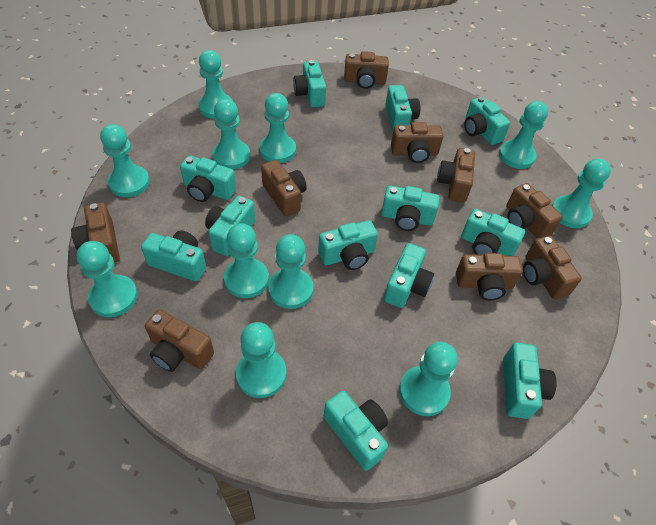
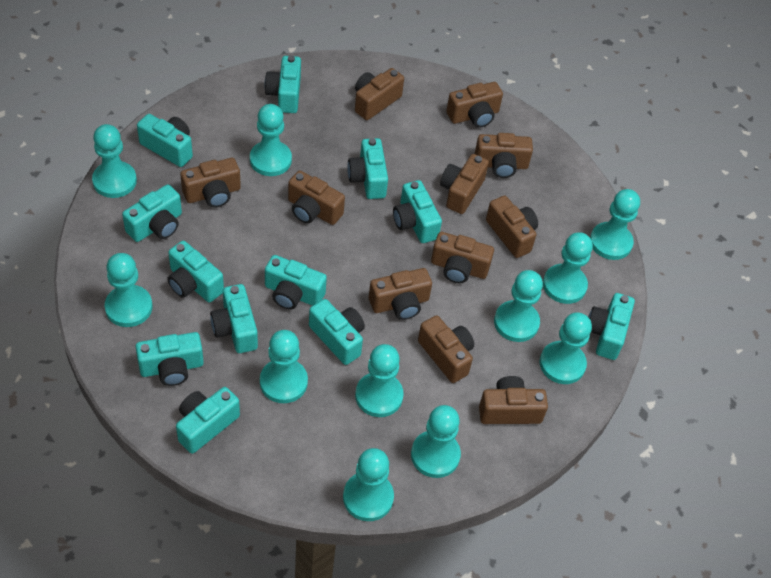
brown camera: 9 -> 11

